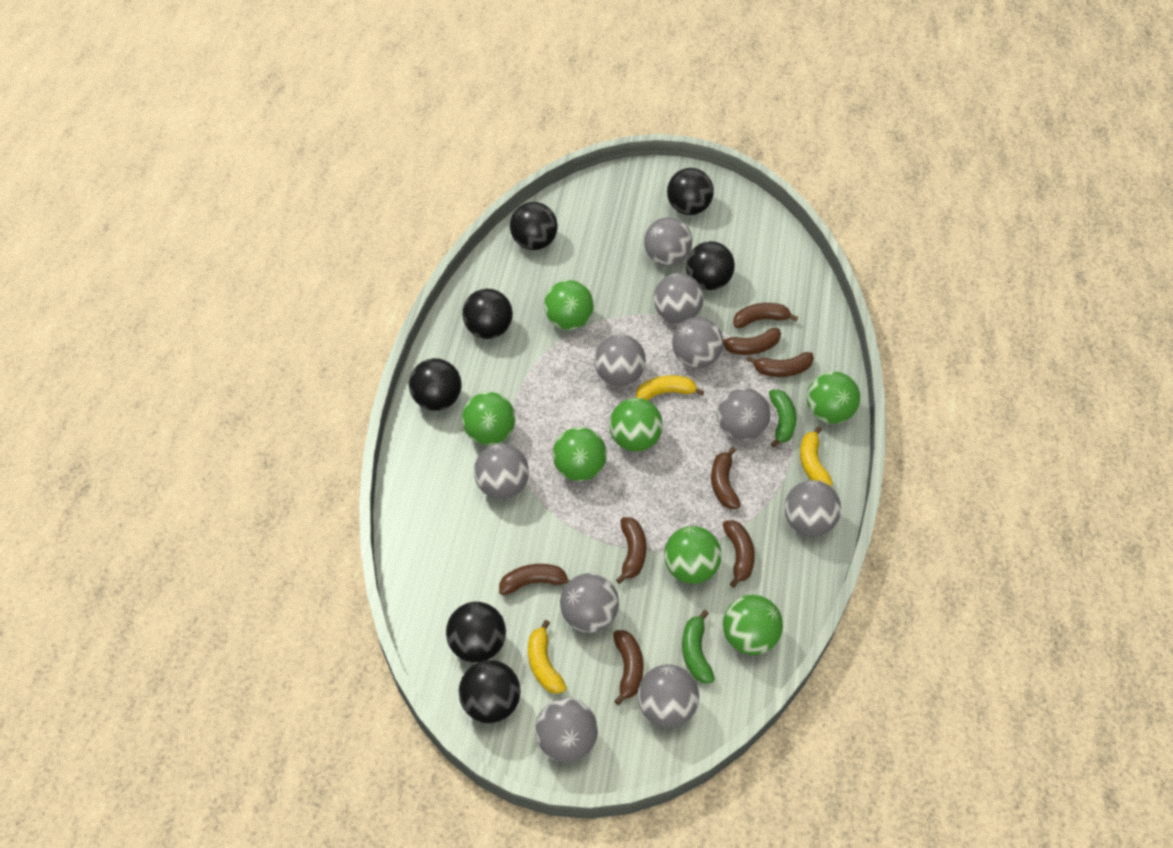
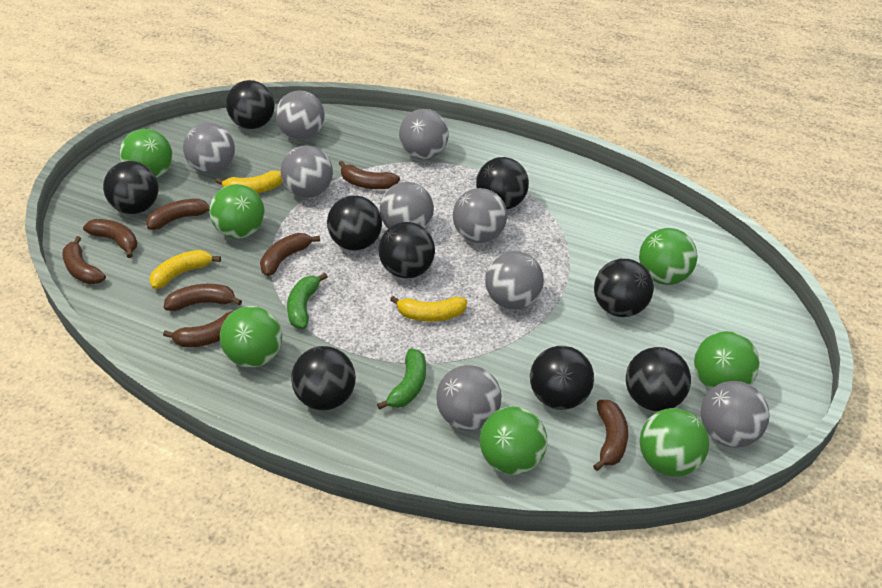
black ball: 7 -> 9
grey ball: 10 -> 9

